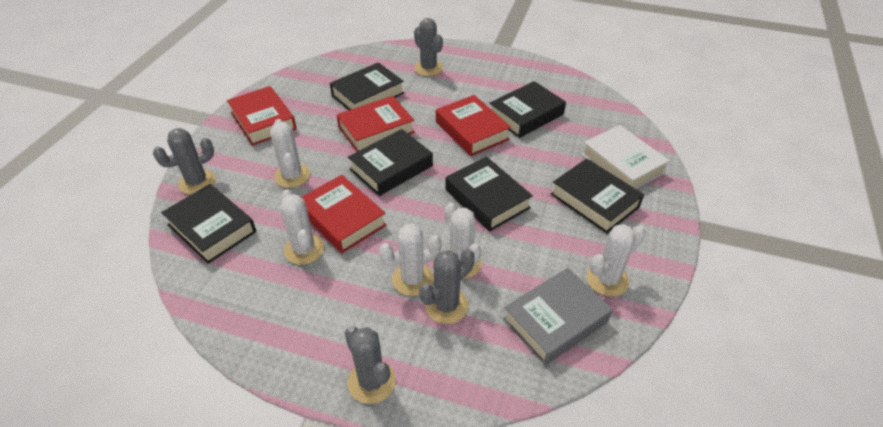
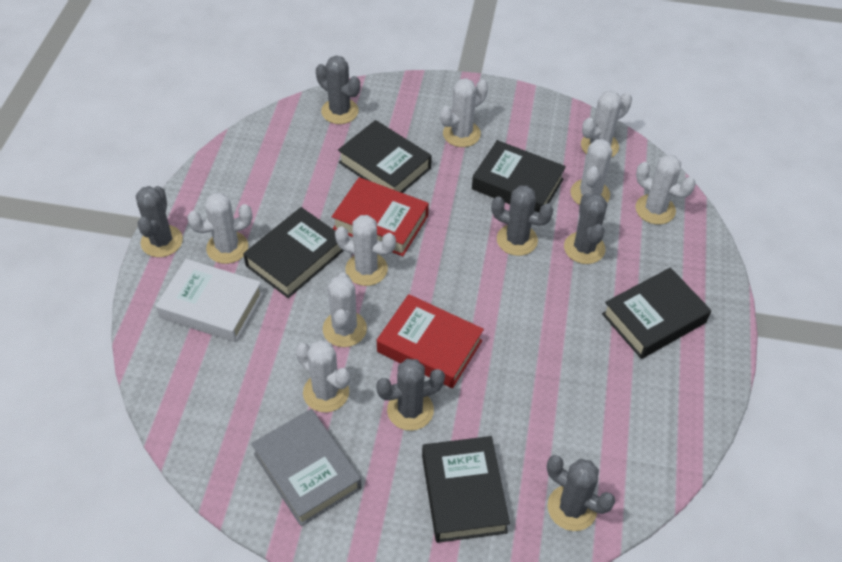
black book: 6 -> 5
grey cactus: 4 -> 6
red book: 4 -> 2
white cactus: 5 -> 8

